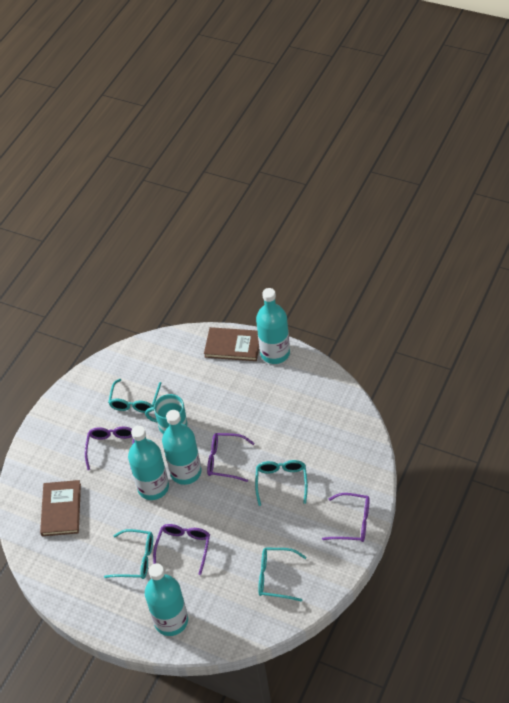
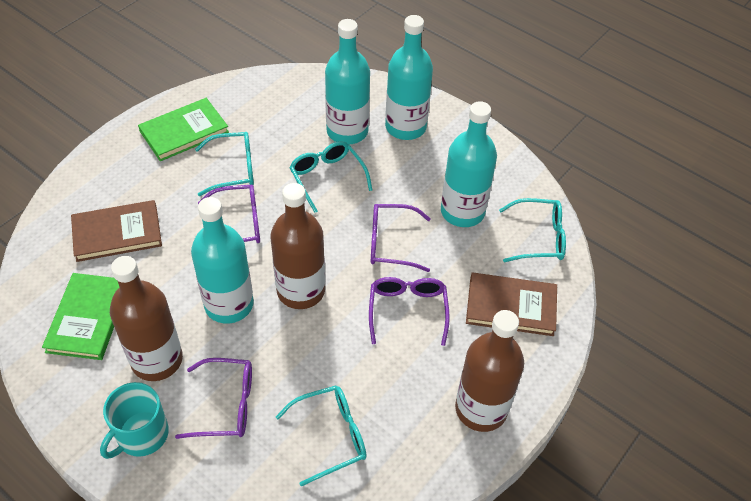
brown bottle: 0 -> 3
green book: 0 -> 2

